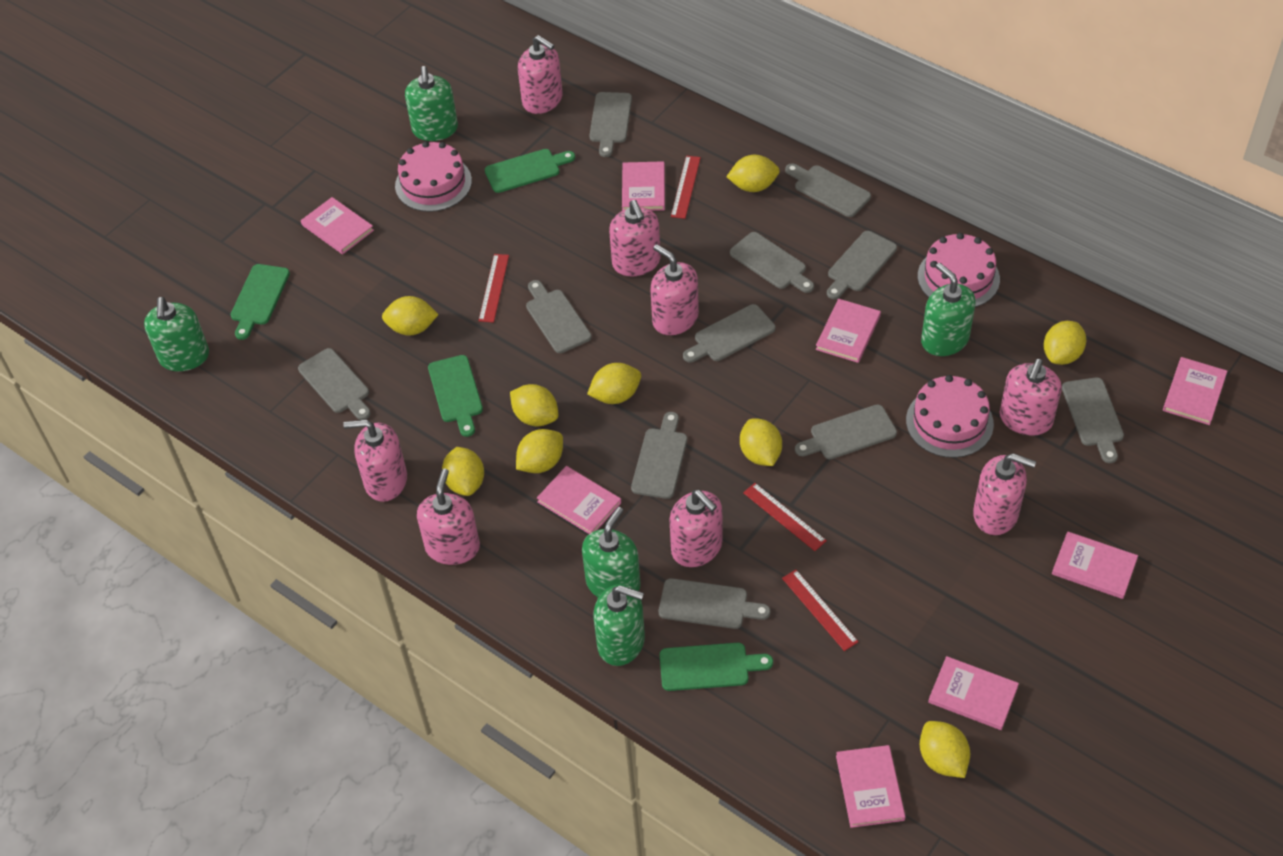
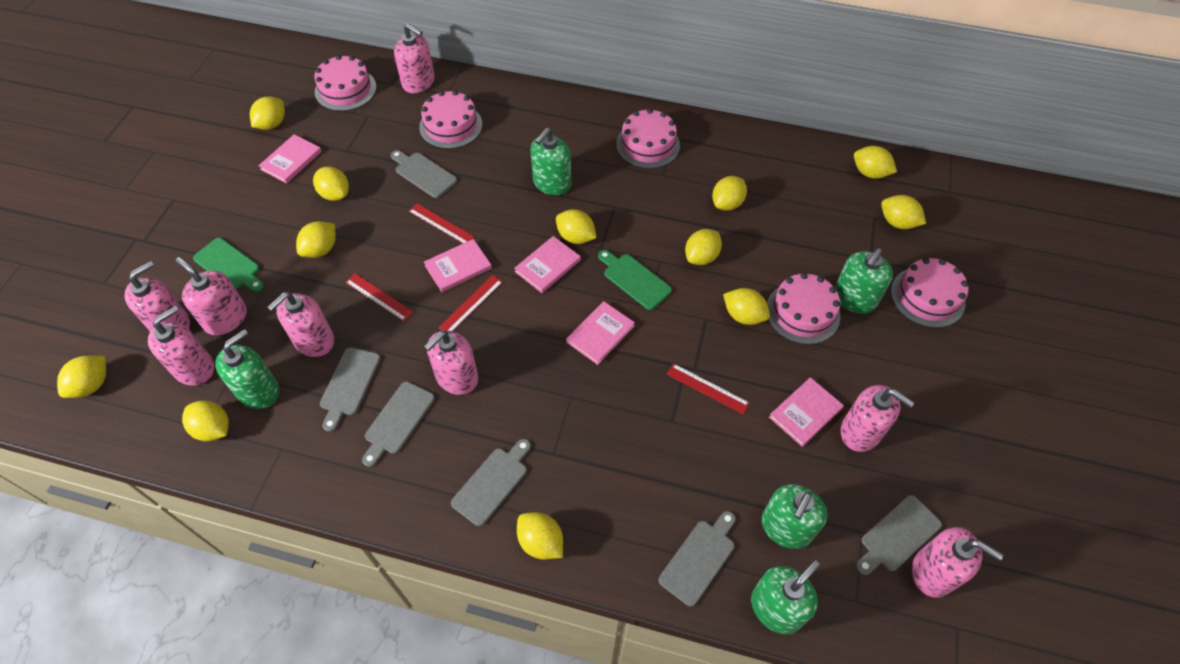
green cutting board: 4 -> 2
grey cutting board: 11 -> 6
pink book: 8 -> 5
pink cake: 3 -> 5
yellow lemon: 9 -> 12

